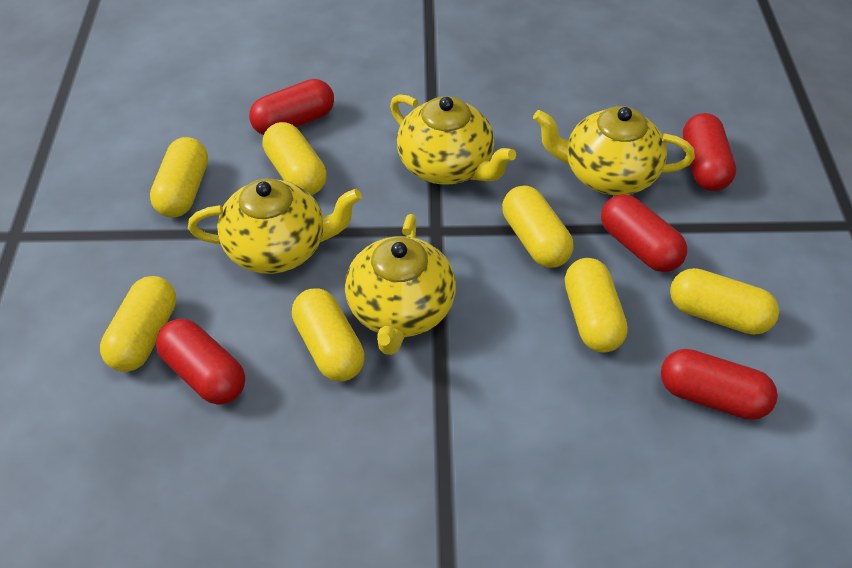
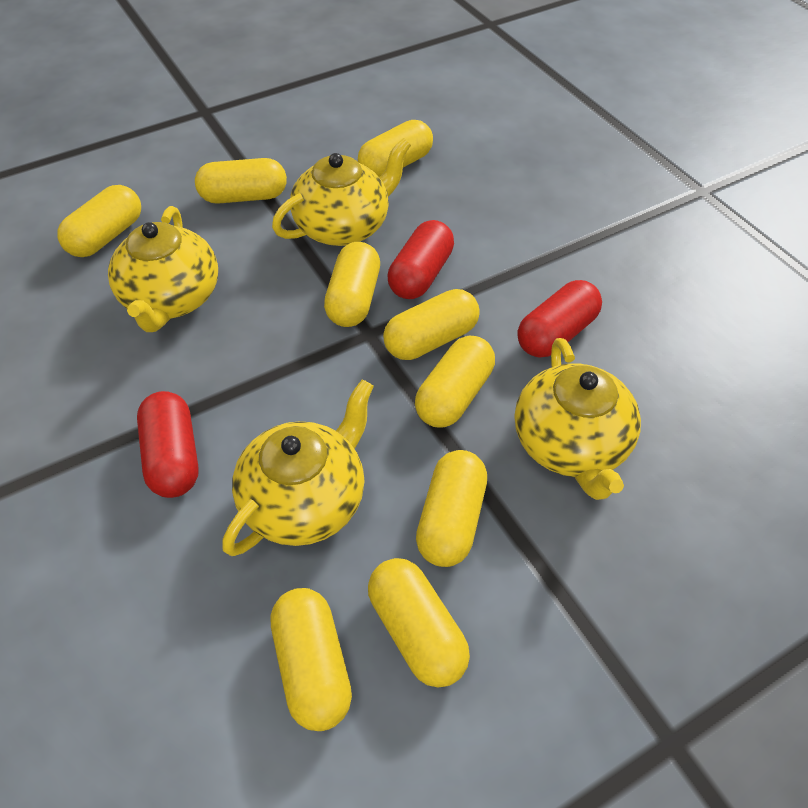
red capsule: 5 -> 3
yellow capsule: 7 -> 9

